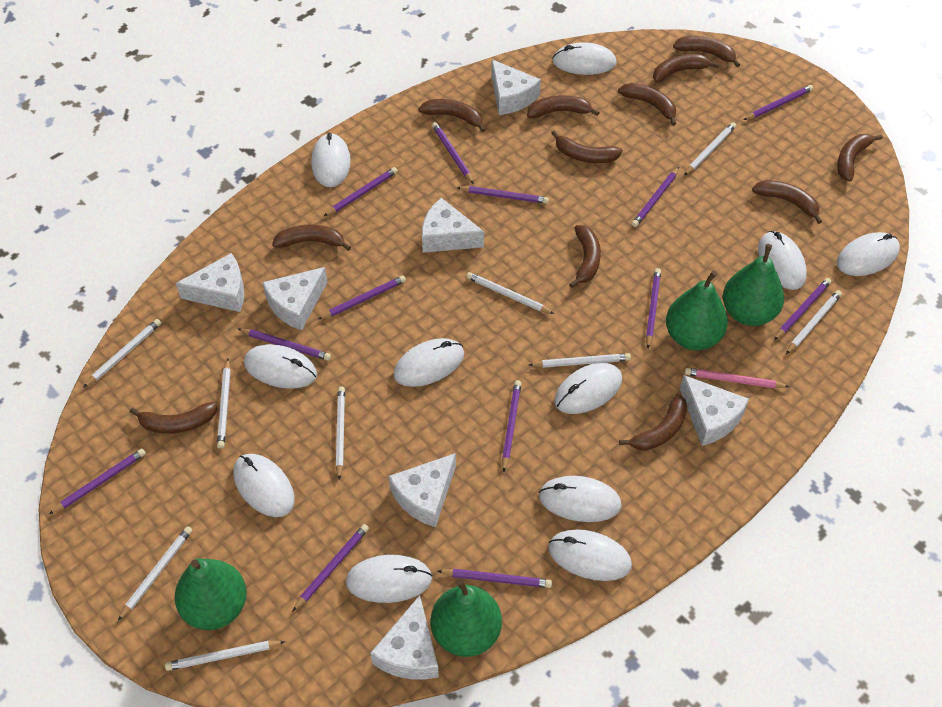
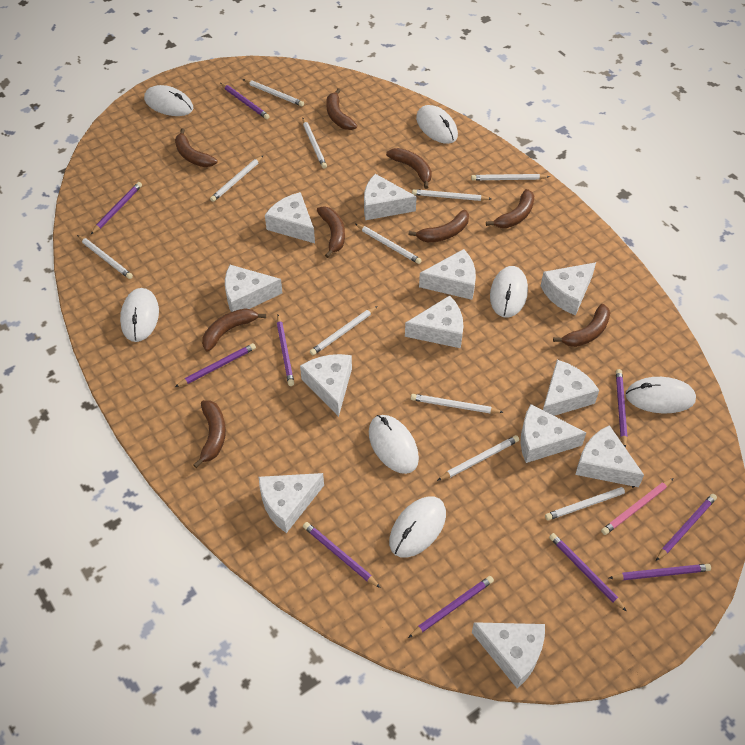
brown banana: 12 -> 9
green pear: 4 -> 0
purple pencil: 13 -> 10
white cheese: 7 -> 12
white mouse: 11 -> 7
white pencil: 9 -> 11

